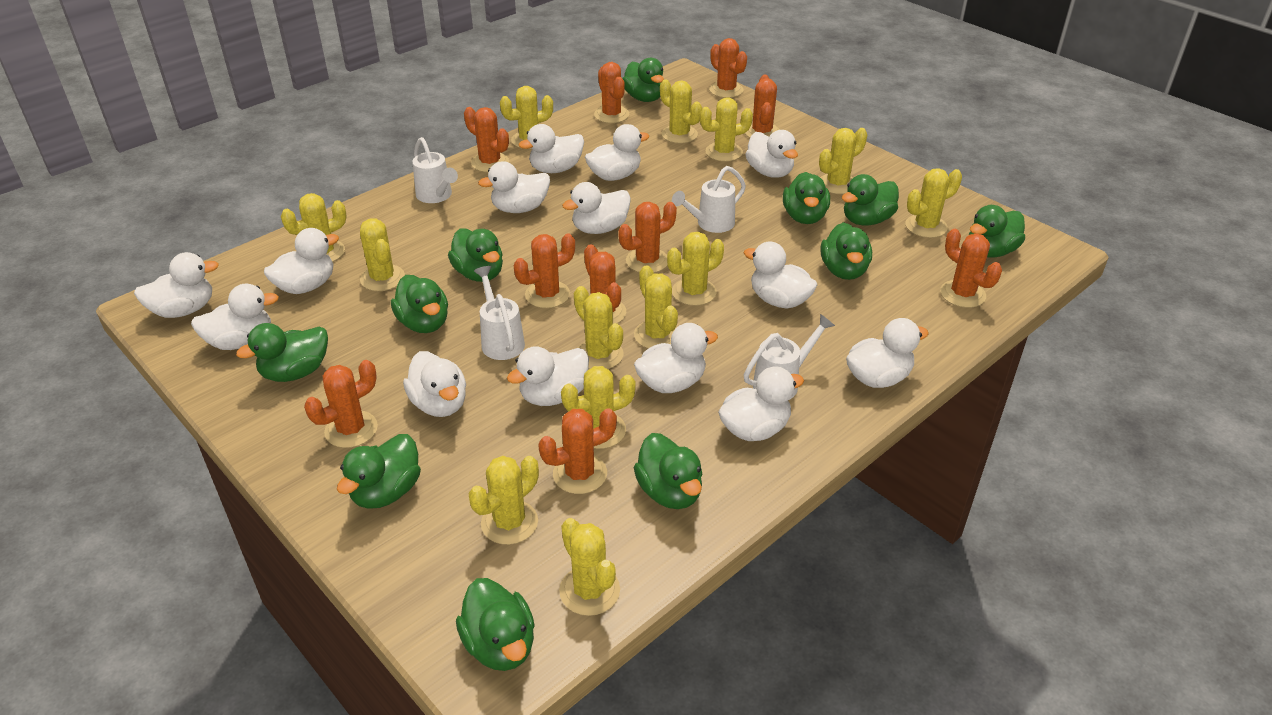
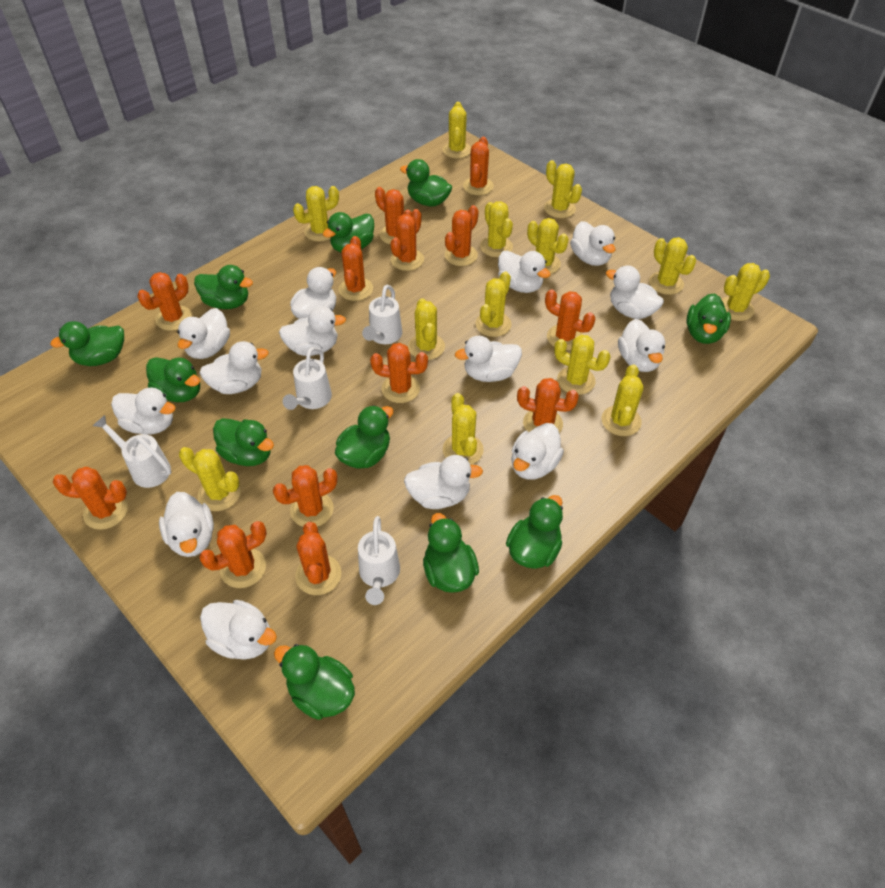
orange cactus: 10 -> 13

